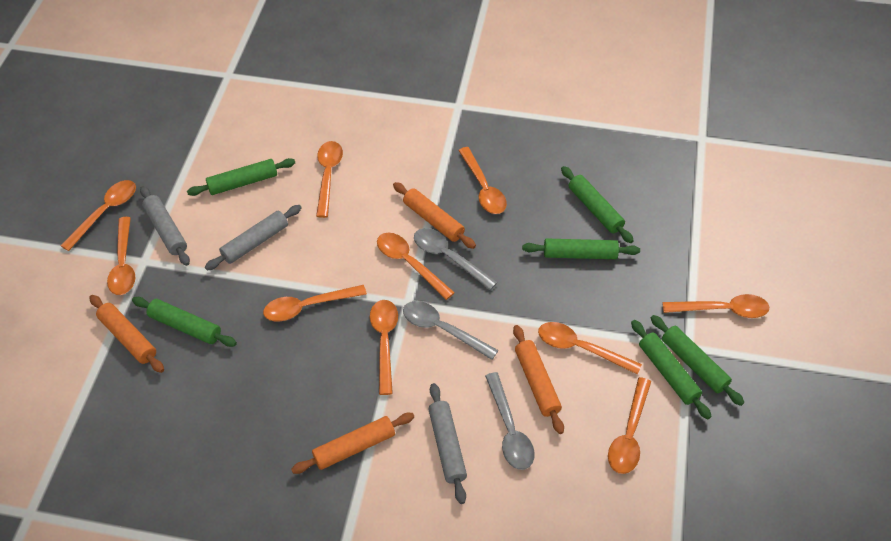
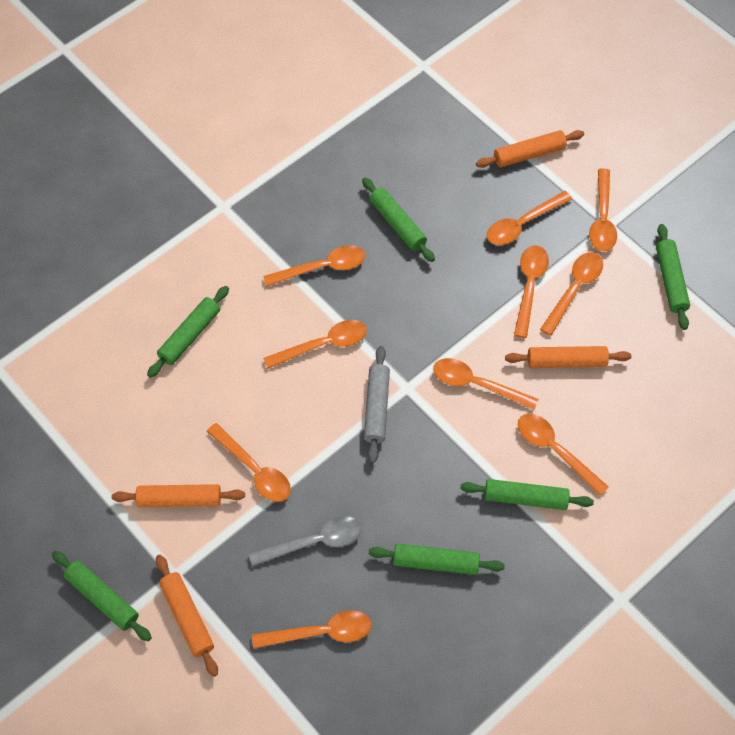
grey rolling pin: 3 -> 1
grey spoon: 3 -> 1

